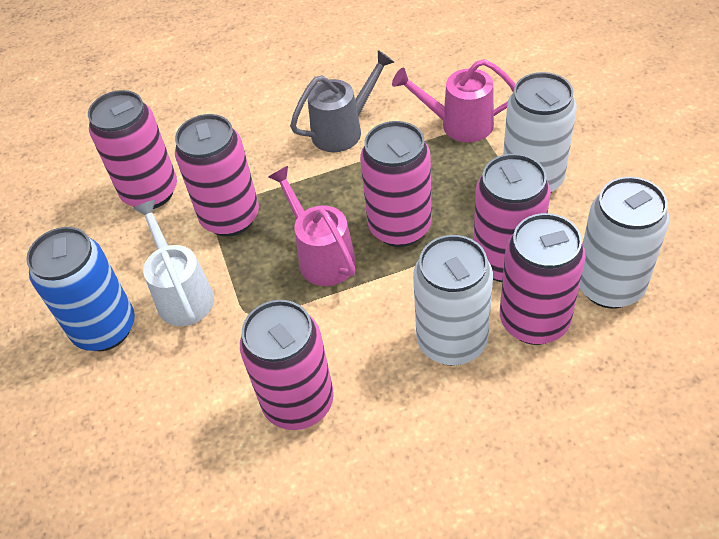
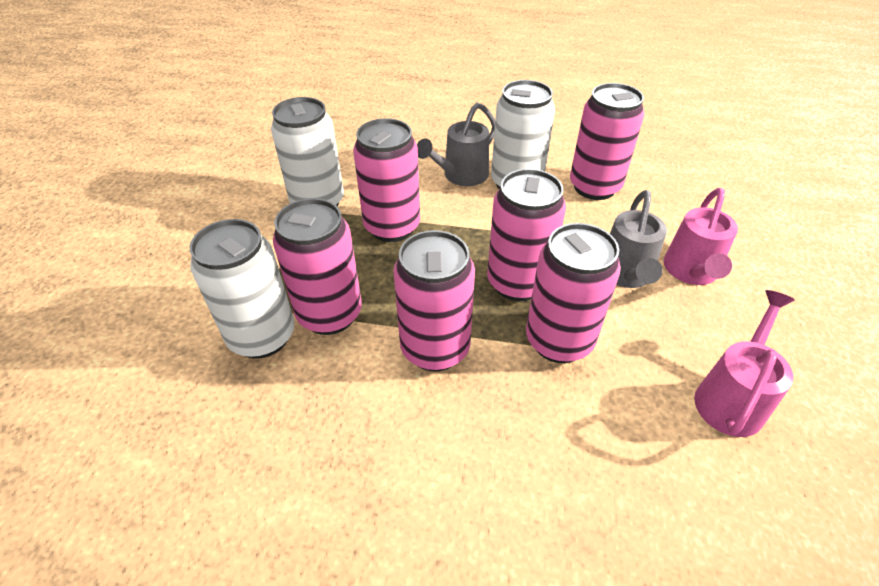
blue can: 1 -> 0
grey watering can: 1 -> 2
white watering can: 1 -> 0

